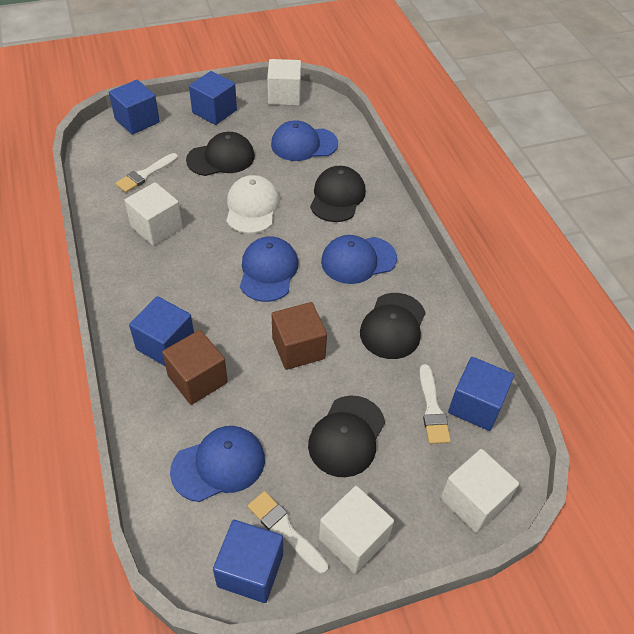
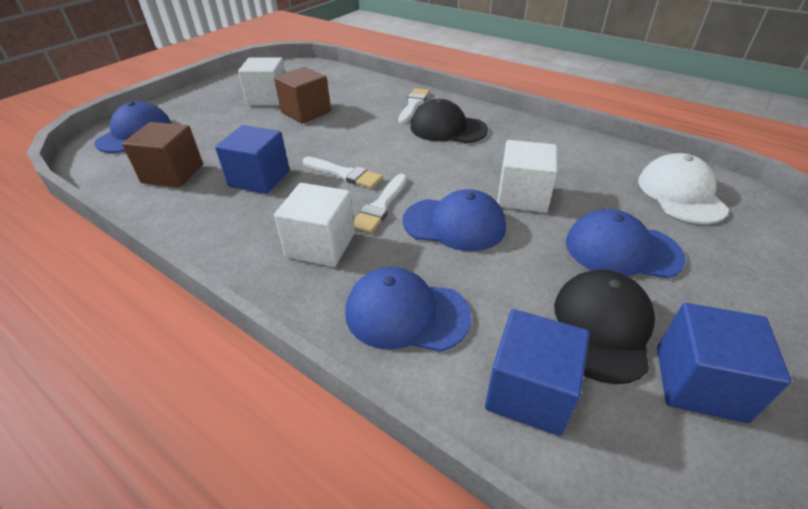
black cap: 4 -> 2
blue cube: 5 -> 3
white cube: 4 -> 3

